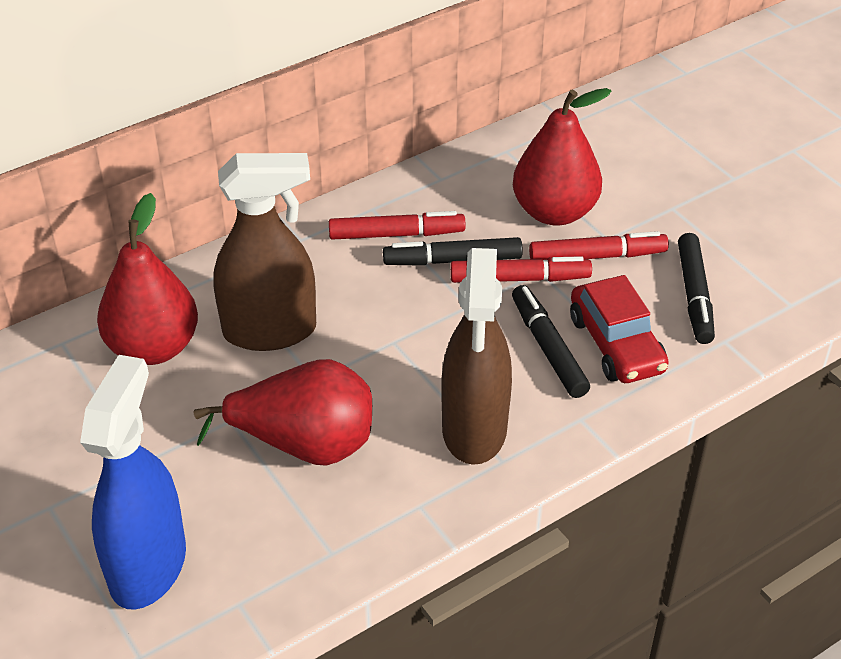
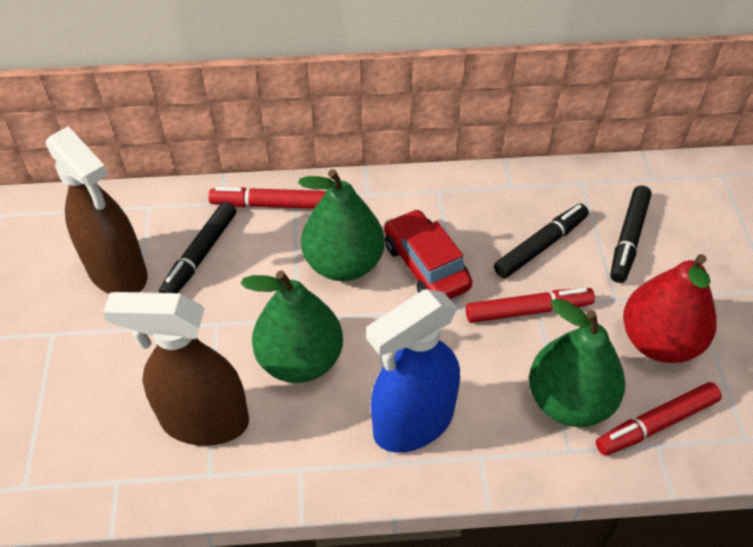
green pear: 0 -> 3
red pear: 3 -> 1

